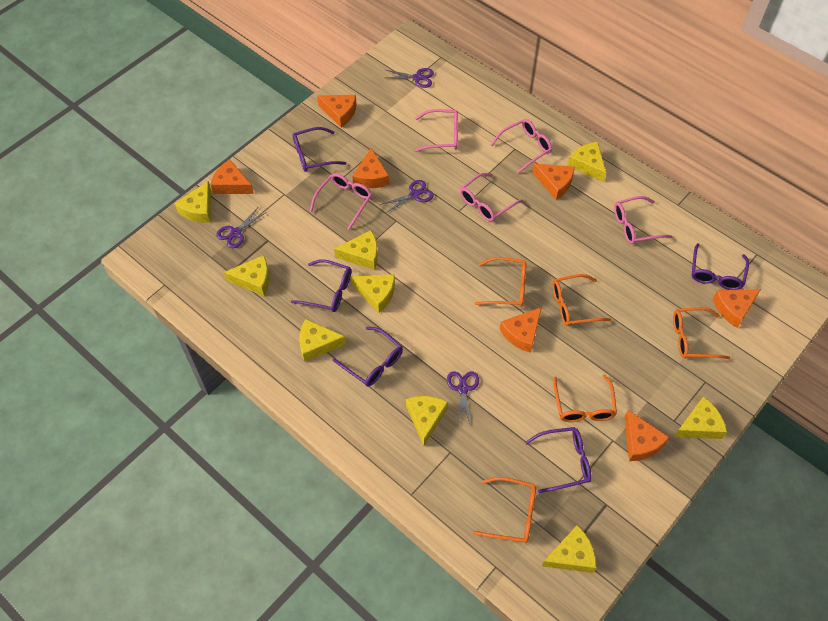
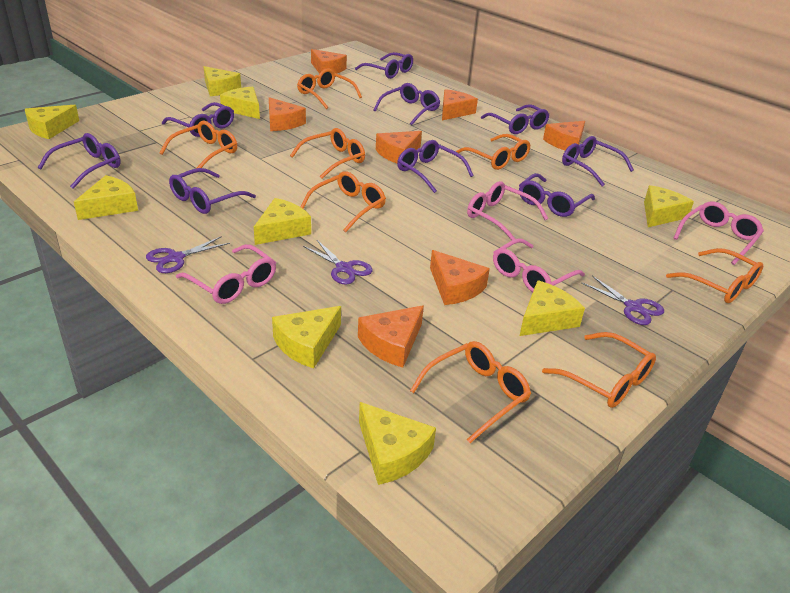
orange glasses: 5 -> 8
pink glasses: 5 -> 4
purple glasses: 5 -> 9
purple scissors: 4 -> 3

